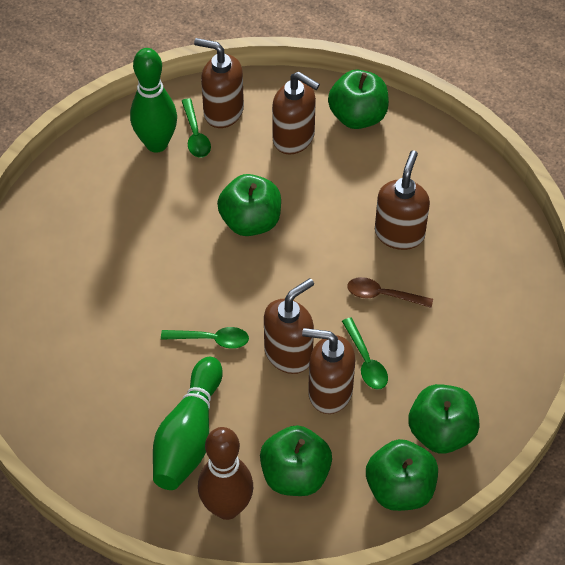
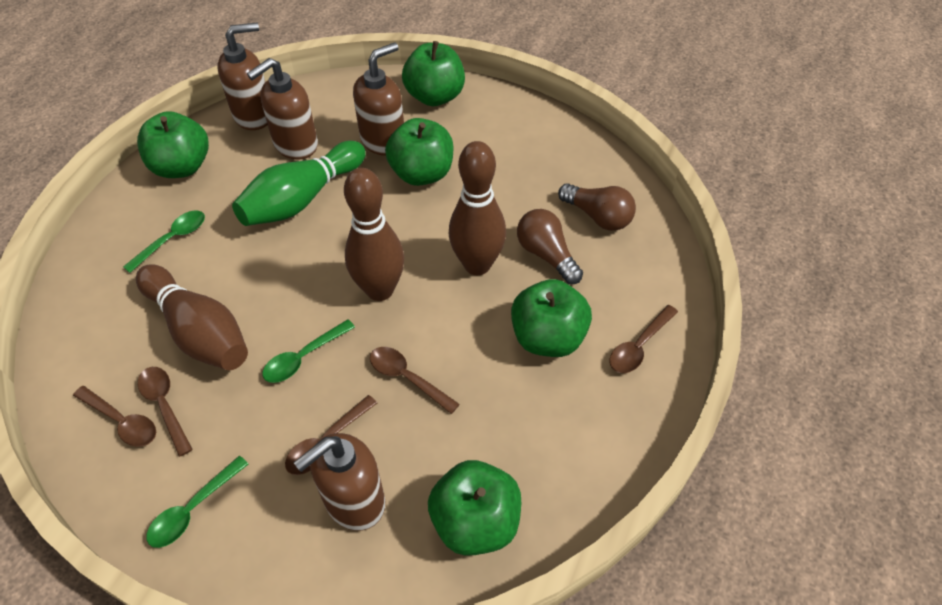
brown bowling pin: 1 -> 3
brown light bulb: 0 -> 2
brown soap dispenser: 5 -> 4
brown spoon: 1 -> 5
green bowling pin: 2 -> 1

